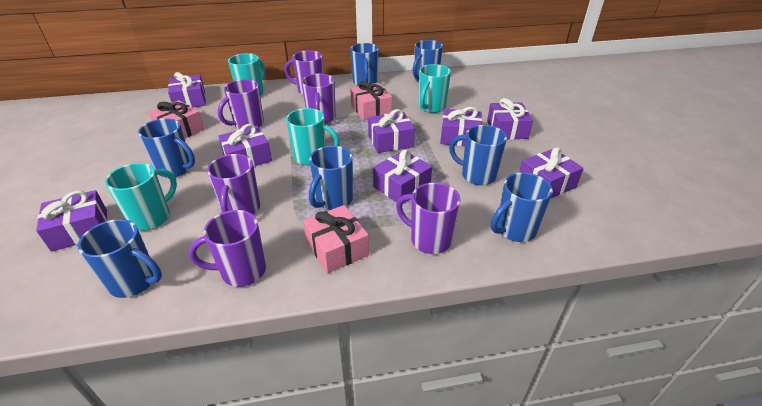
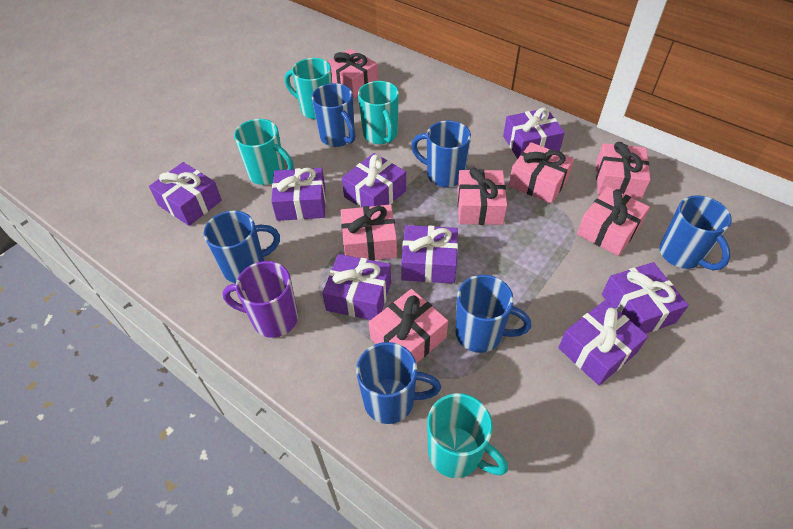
blue mug: 7 -> 6
pink gift: 3 -> 7
purple mug: 6 -> 1

